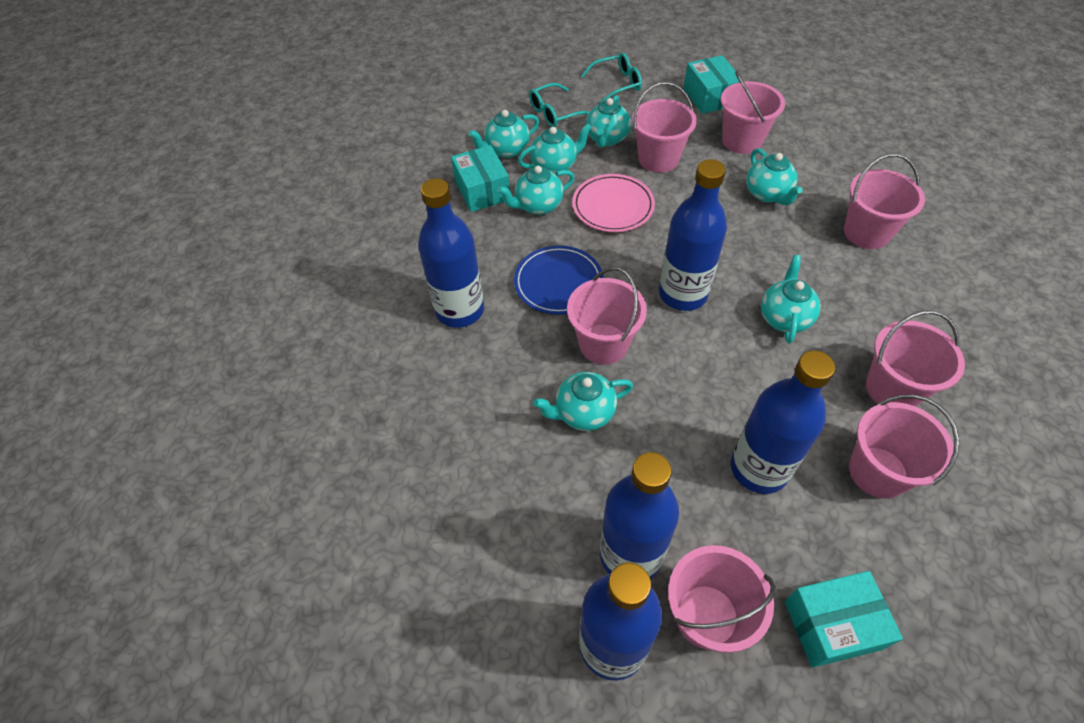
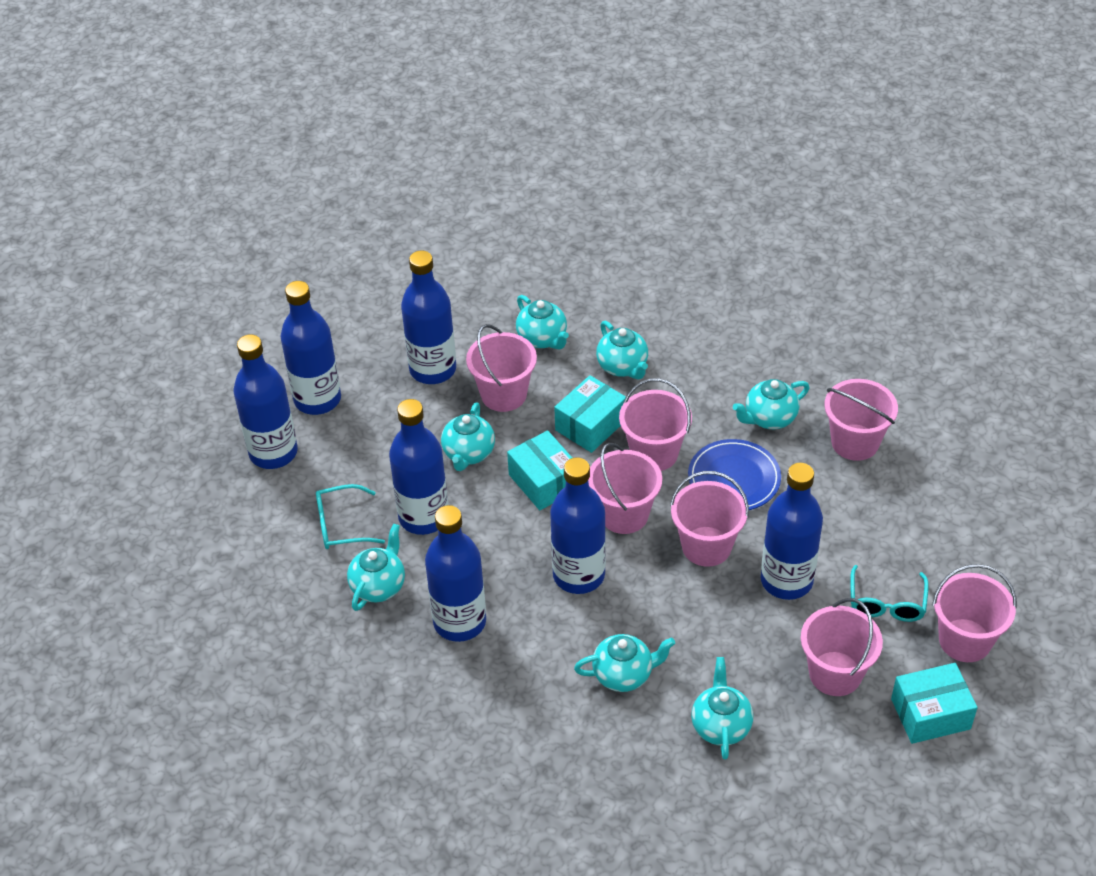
blue bottle: 5 -> 7
pink plate: 1 -> 0

